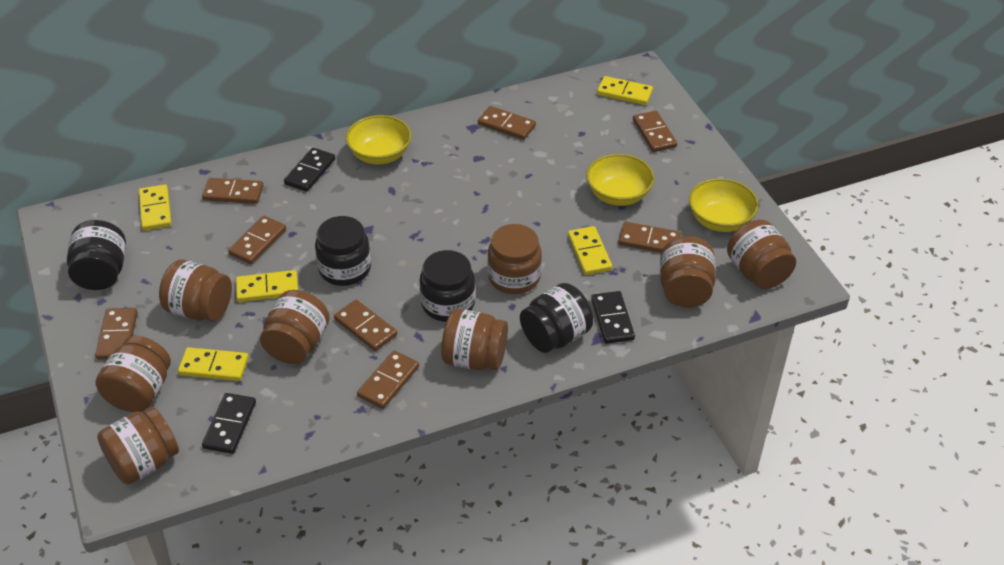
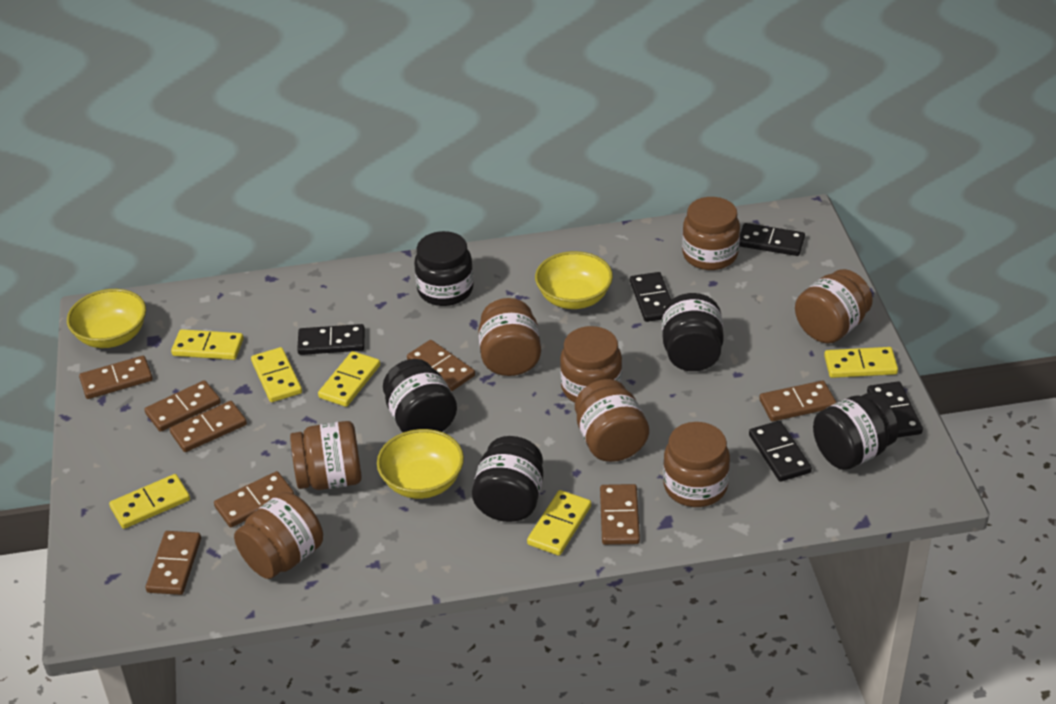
black domino: 3 -> 5
black jar: 4 -> 5
yellow domino: 5 -> 6

